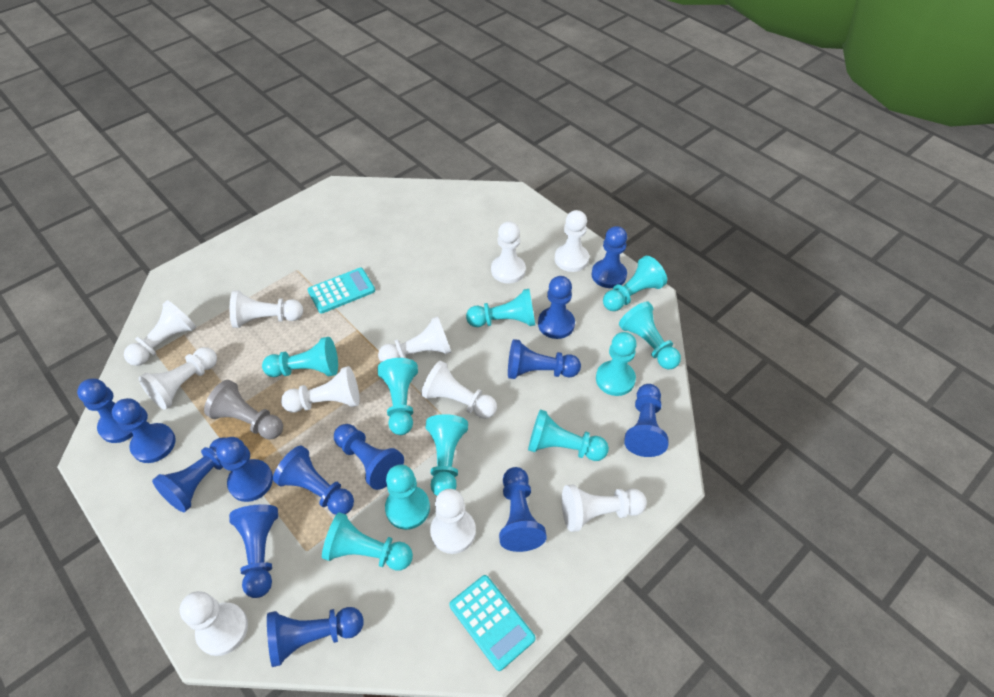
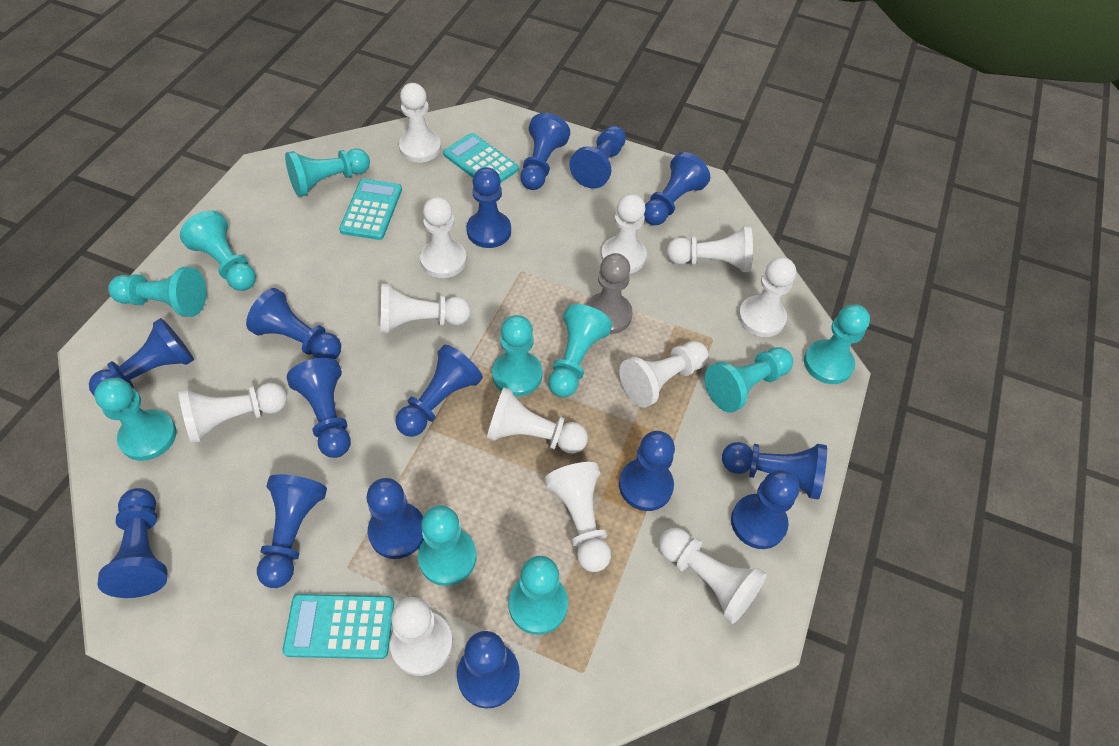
blue pawn: 13 -> 15
turquoise calculator: 2 -> 3
white pawn: 11 -> 12

